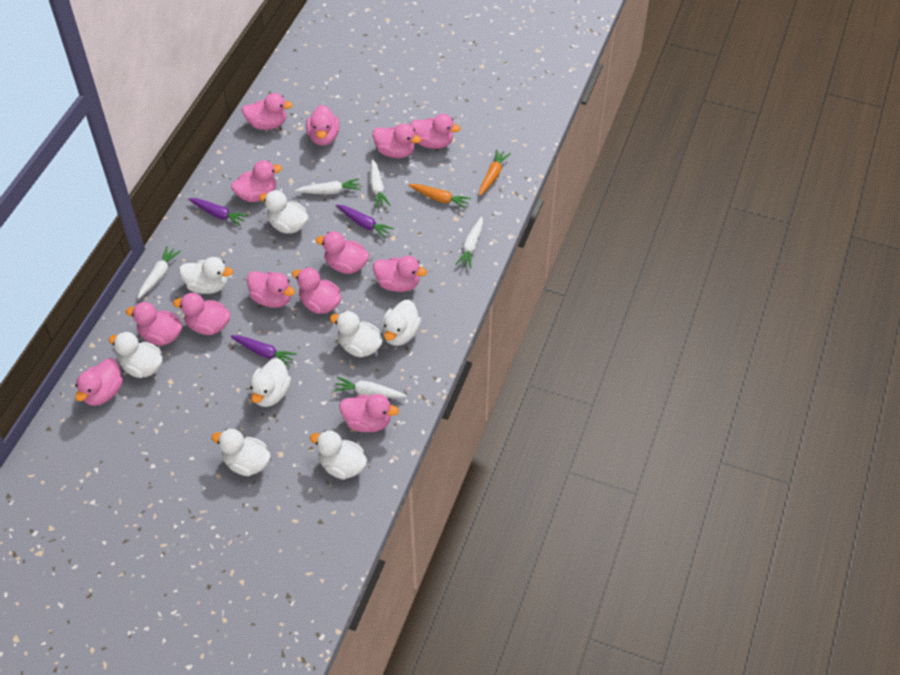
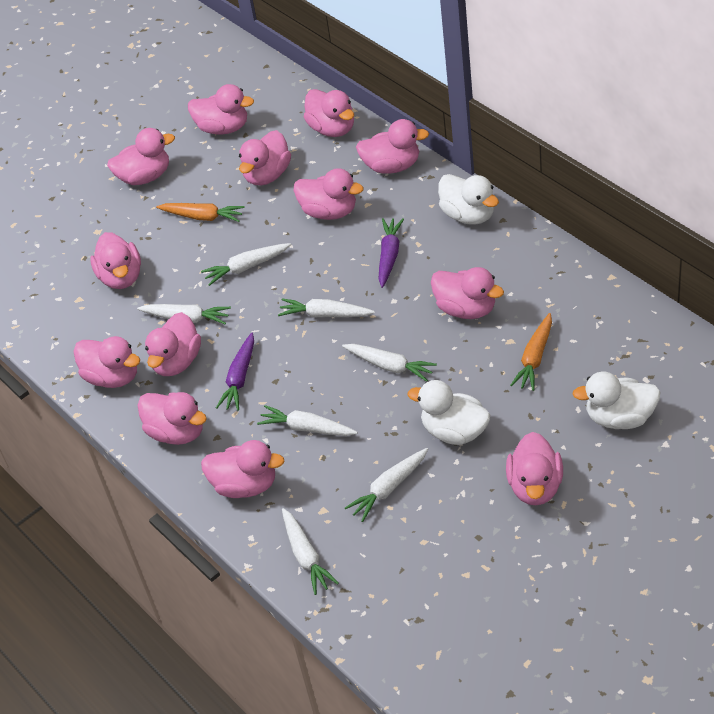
purple carrot: 3 -> 2
white carrot: 5 -> 7
white duck: 8 -> 3

